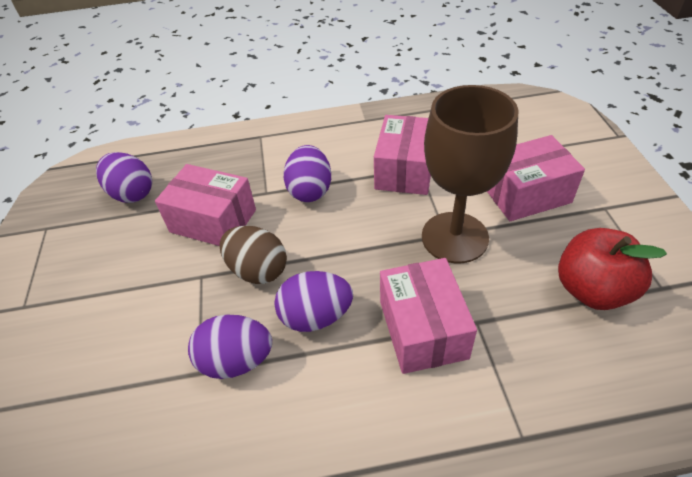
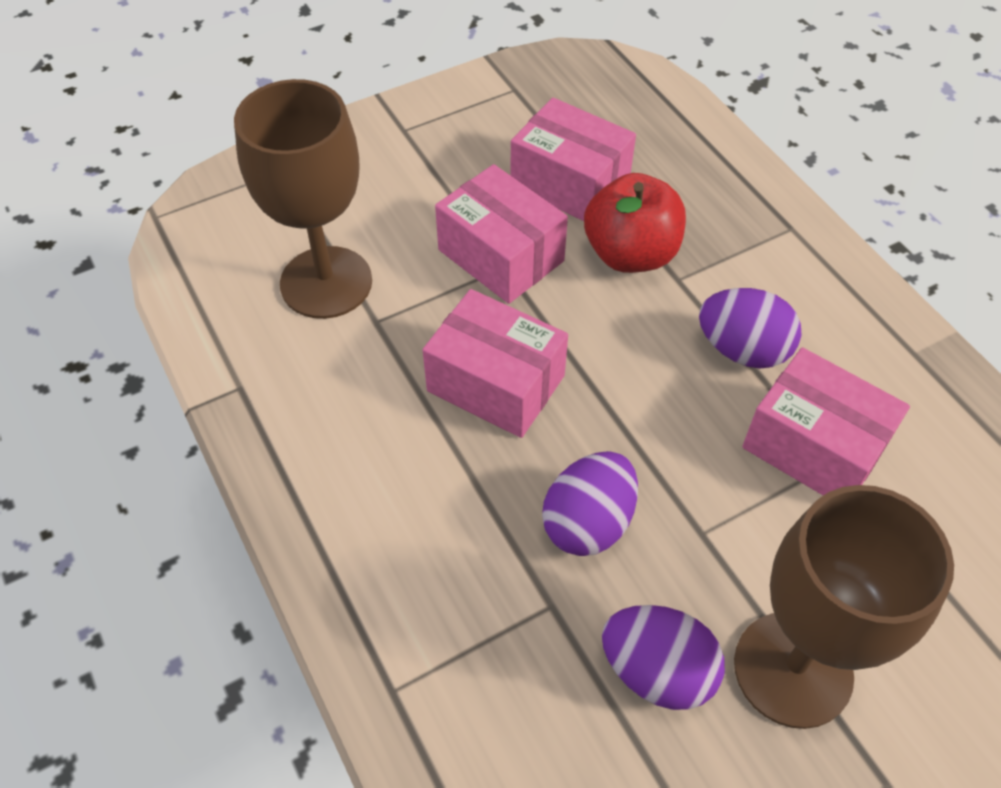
brown egg: 1 -> 0
brown goblet: 1 -> 2
purple egg: 4 -> 3

